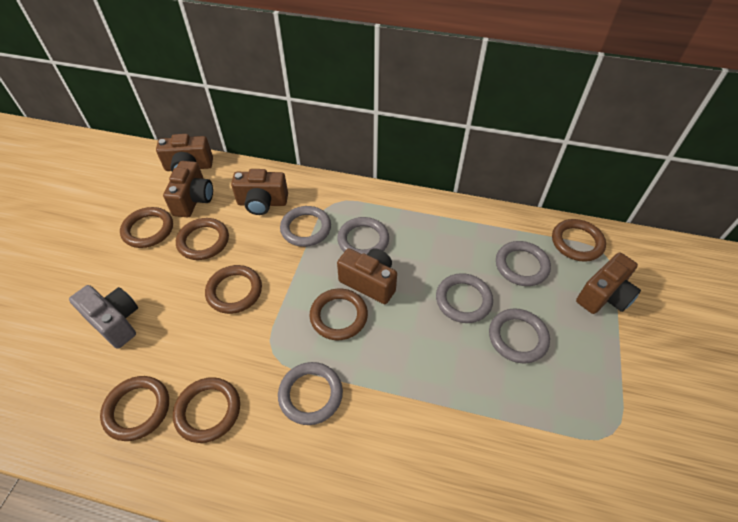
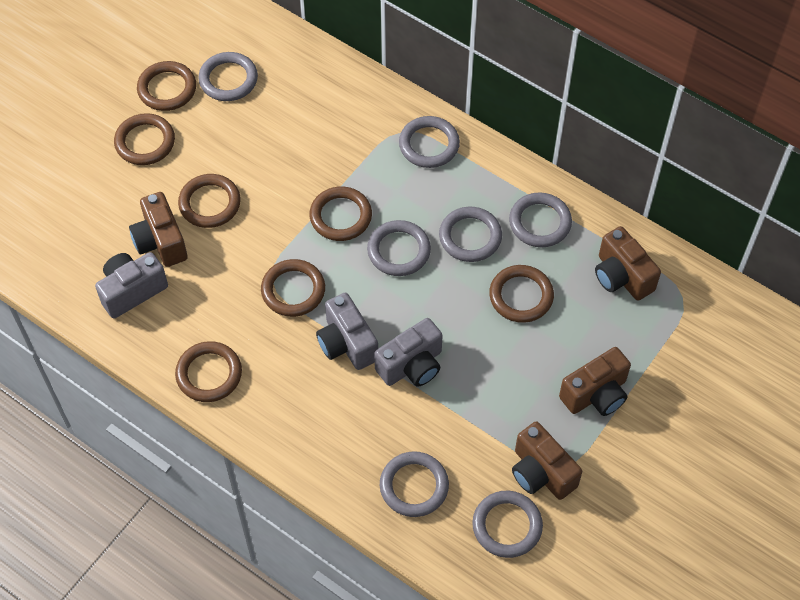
brown camera: 5 -> 4
grey camera: 1 -> 3
grey ring: 6 -> 7

